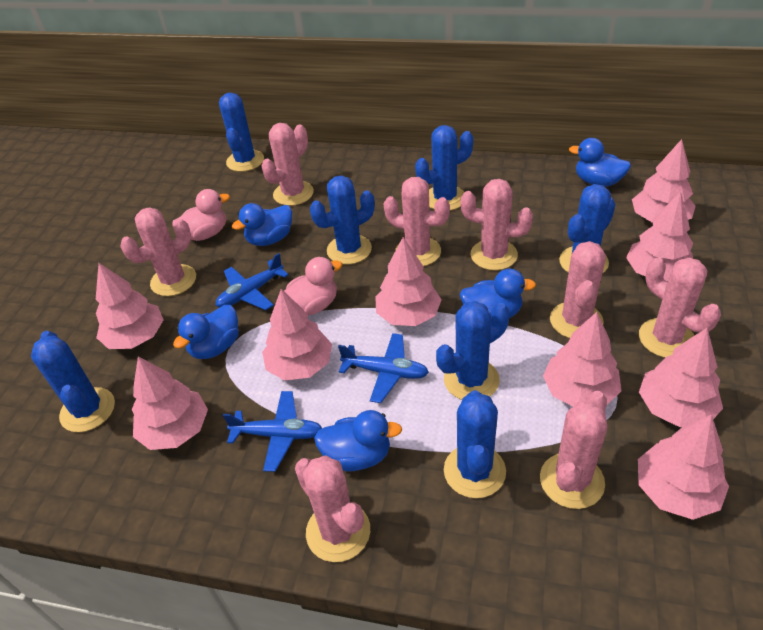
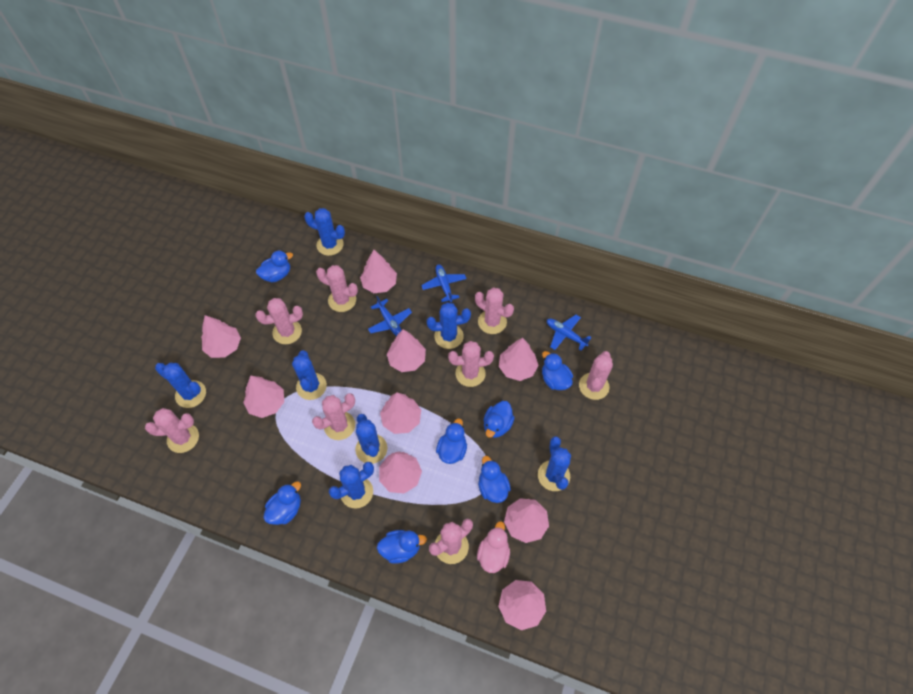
blue duck: 5 -> 7
pink duck: 2 -> 1

